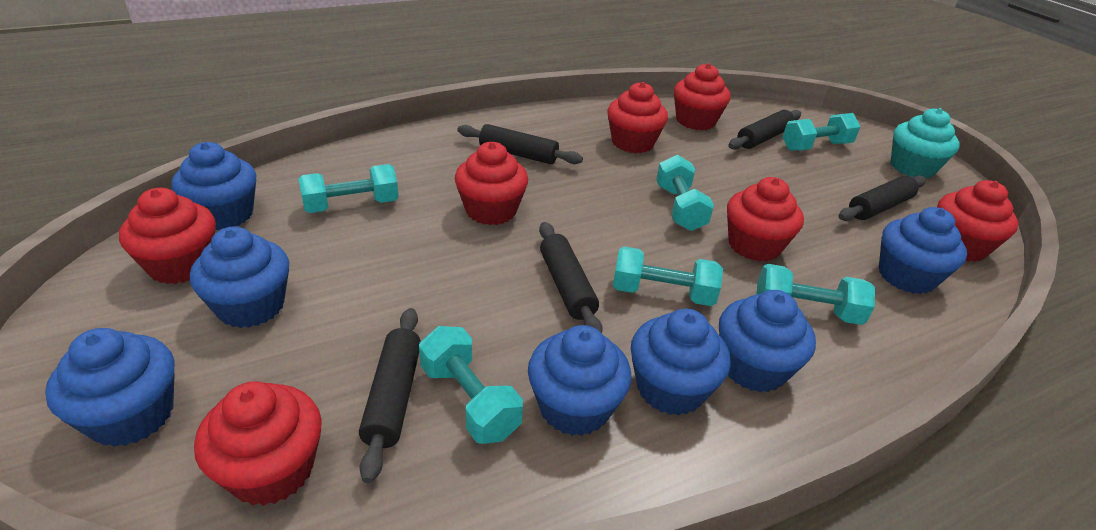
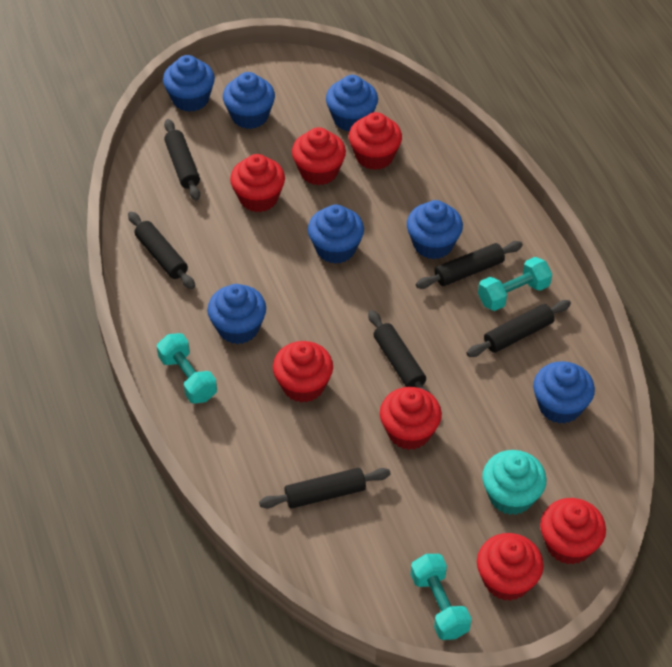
black rolling pin: 5 -> 6
turquoise dumbbell: 6 -> 3

